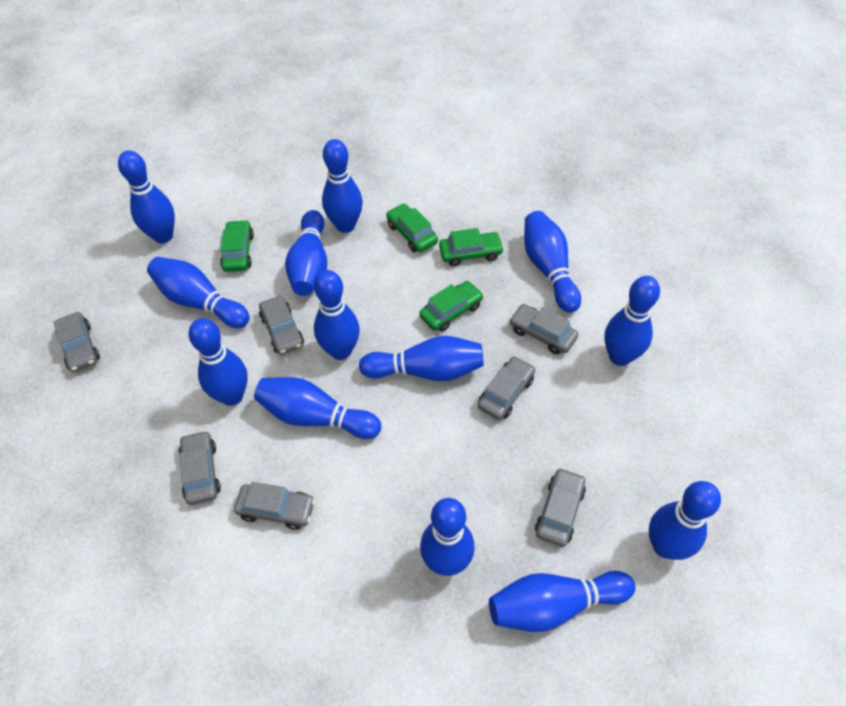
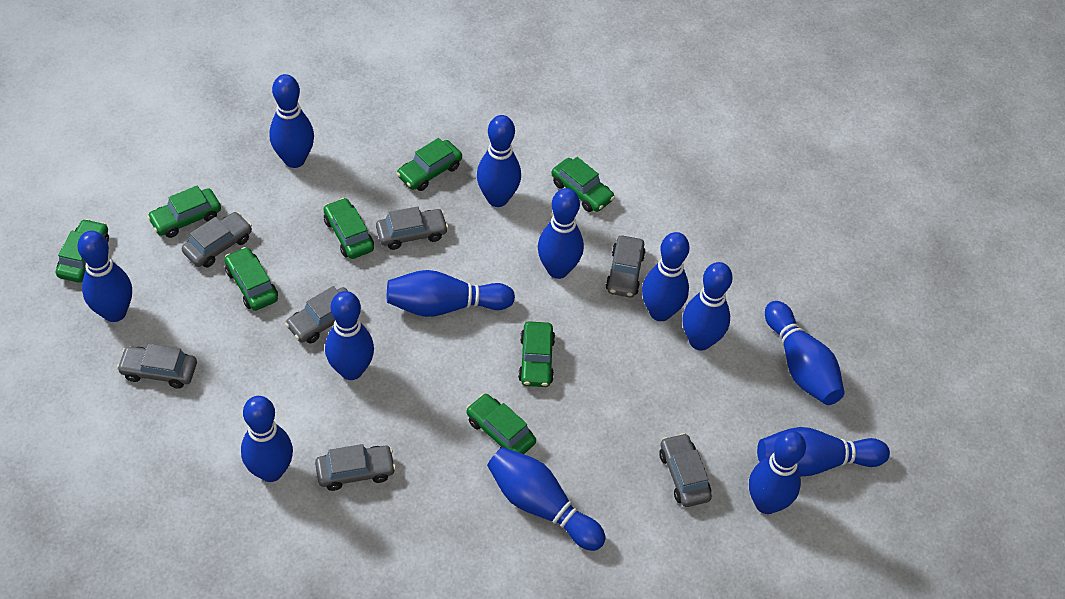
green car: 4 -> 8

